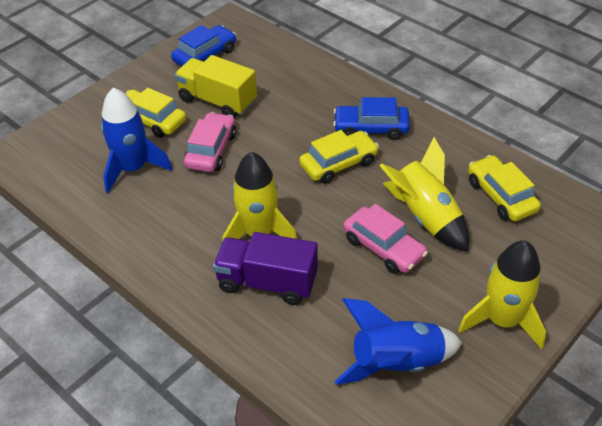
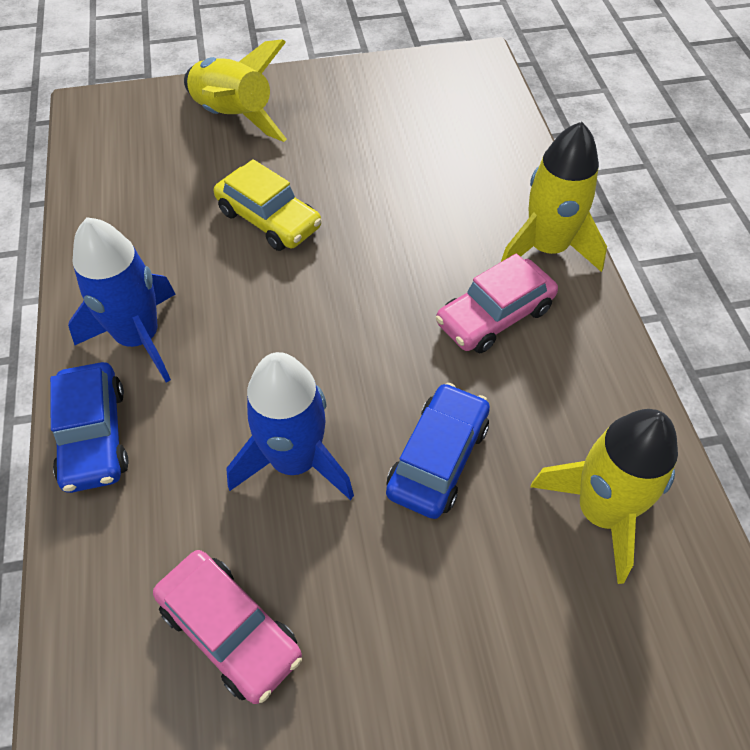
purple truck: 1 -> 0
yellow car: 3 -> 1
yellow truck: 1 -> 0

